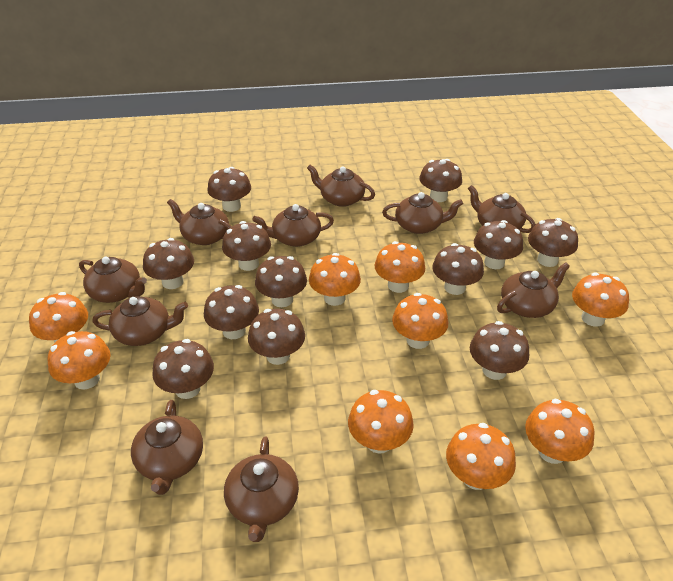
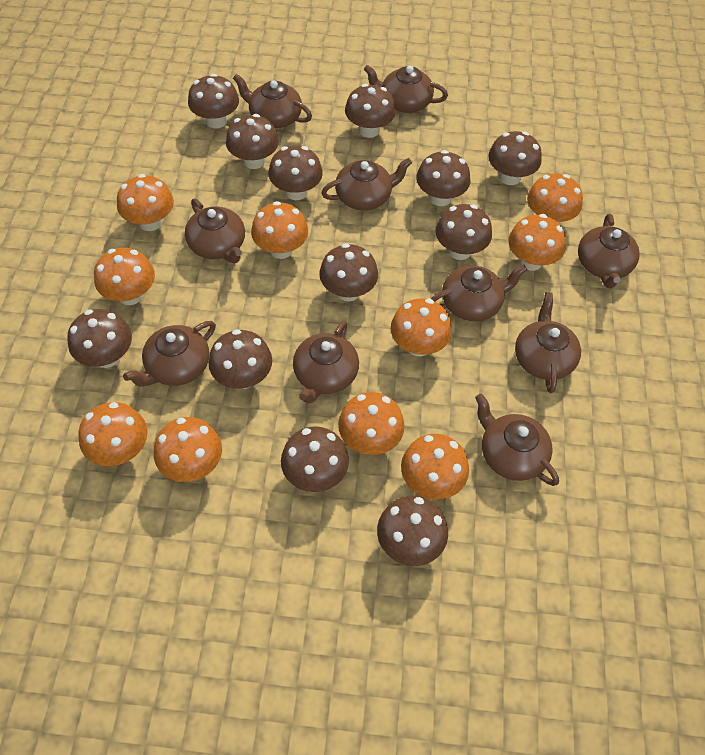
orange mushroom: 9 -> 10

